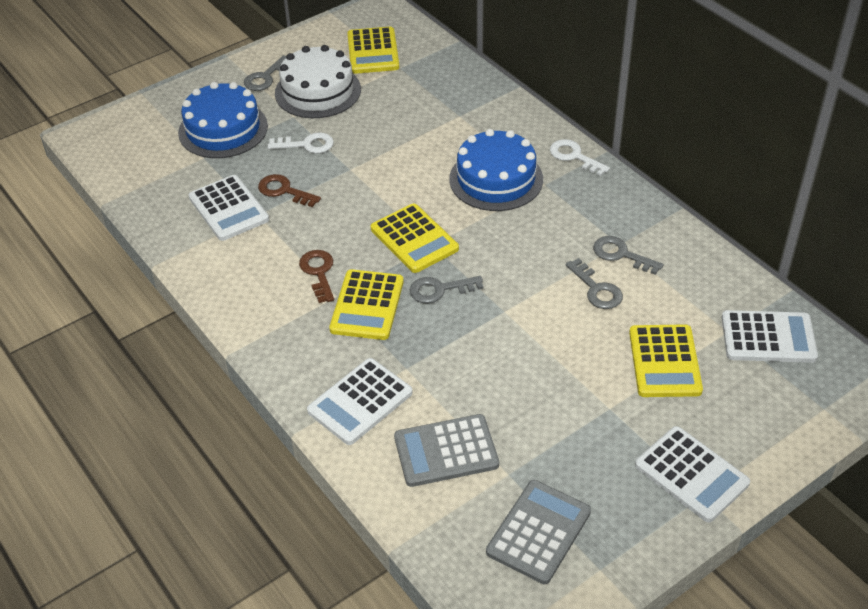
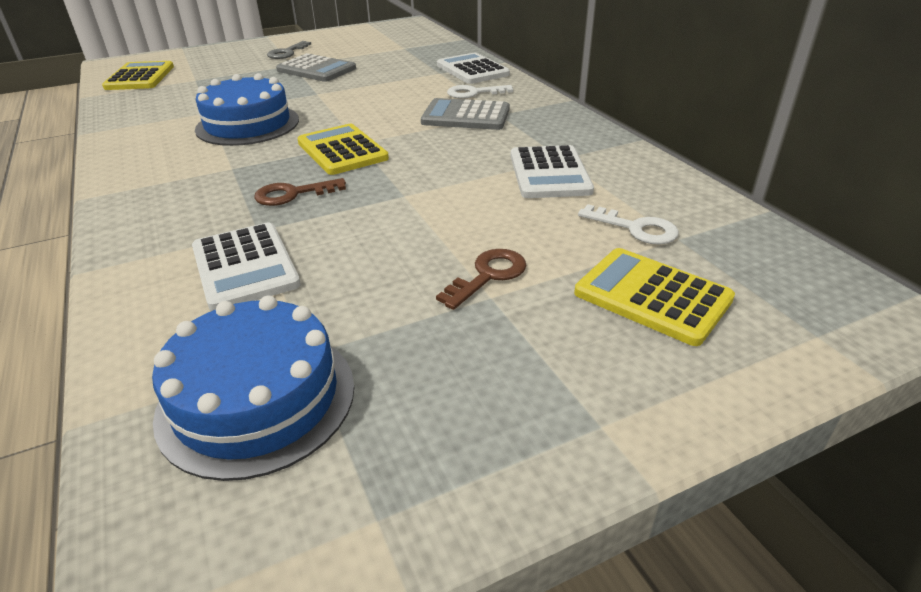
grey key: 4 -> 1
white cake: 1 -> 0
white calculator: 4 -> 3
yellow calculator: 4 -> 3

